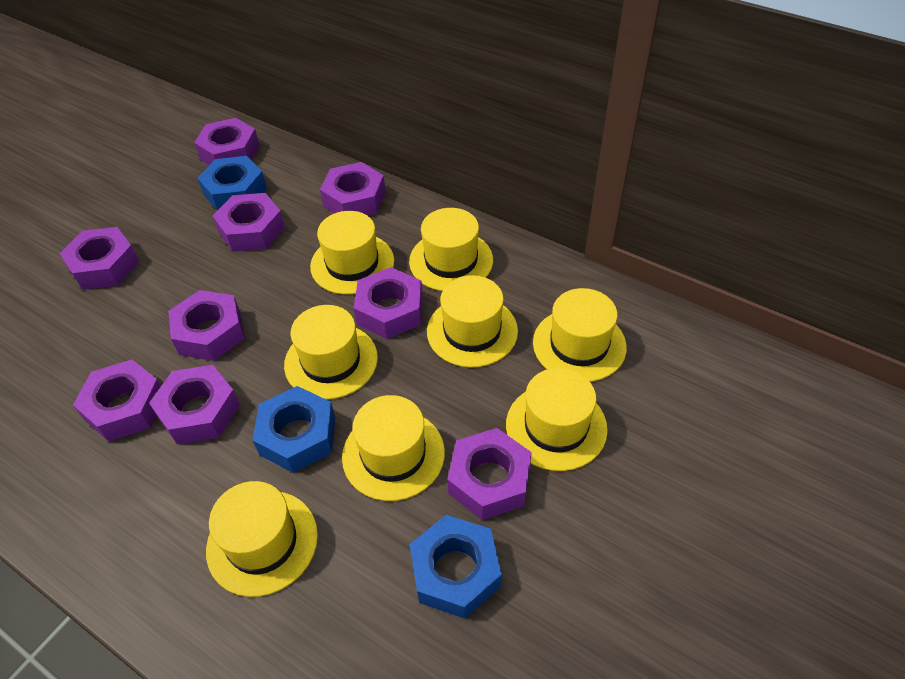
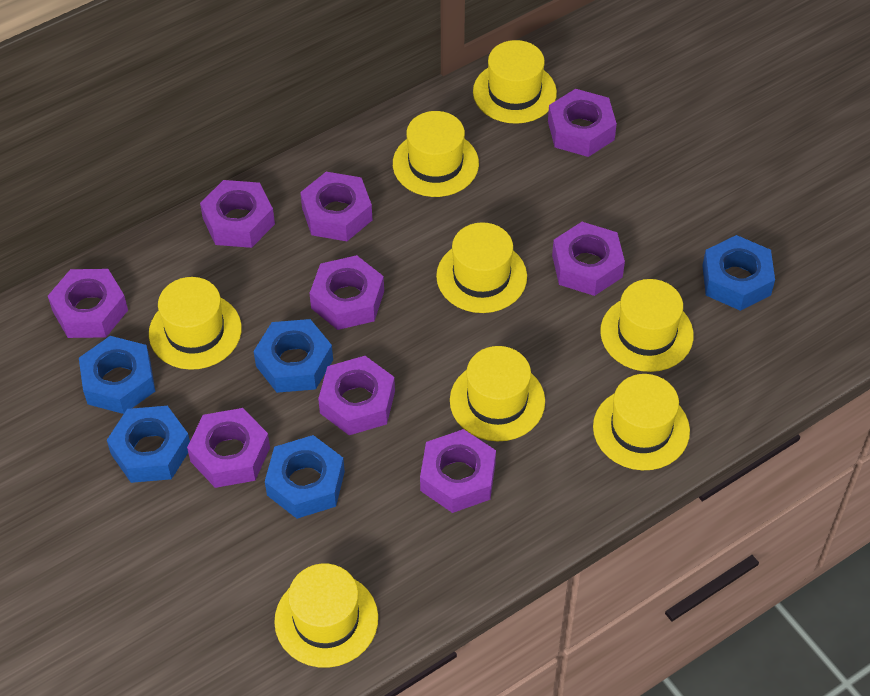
blue nut: 3 -> 5

